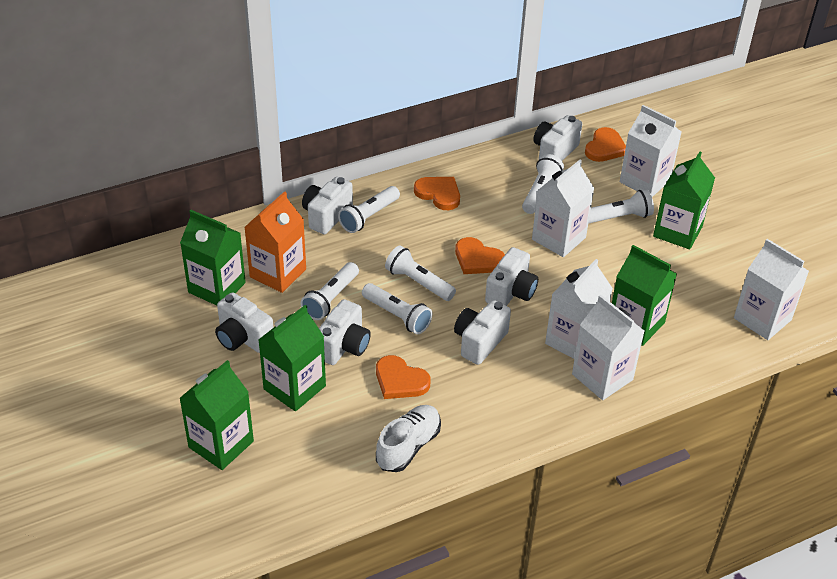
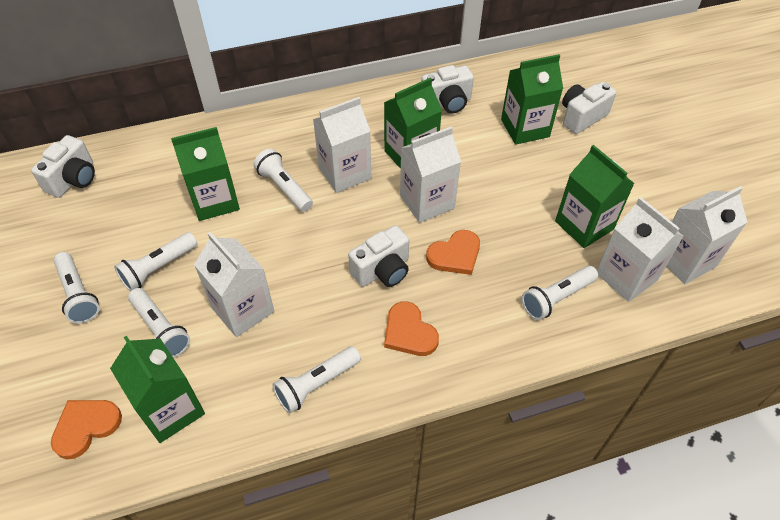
orange carton: 1 -> 0
orange heart: 4 -> 3
white camera: 6 -> 4
white shoe: 1 -> 0

